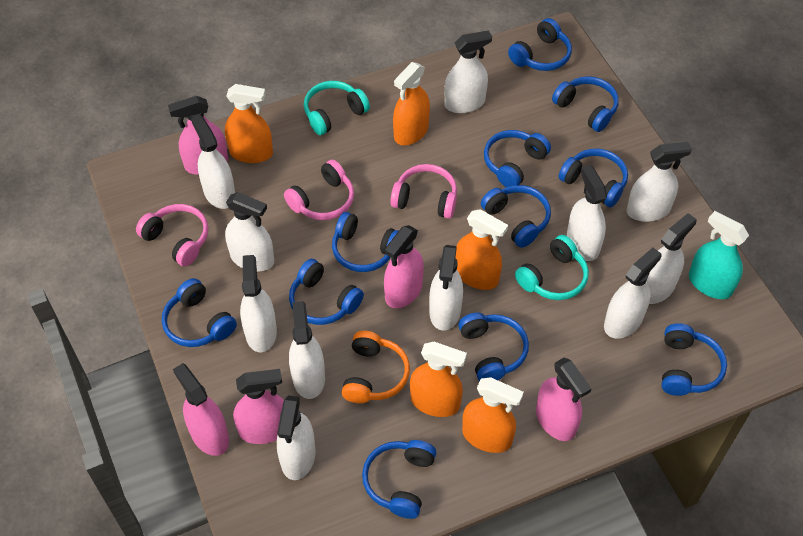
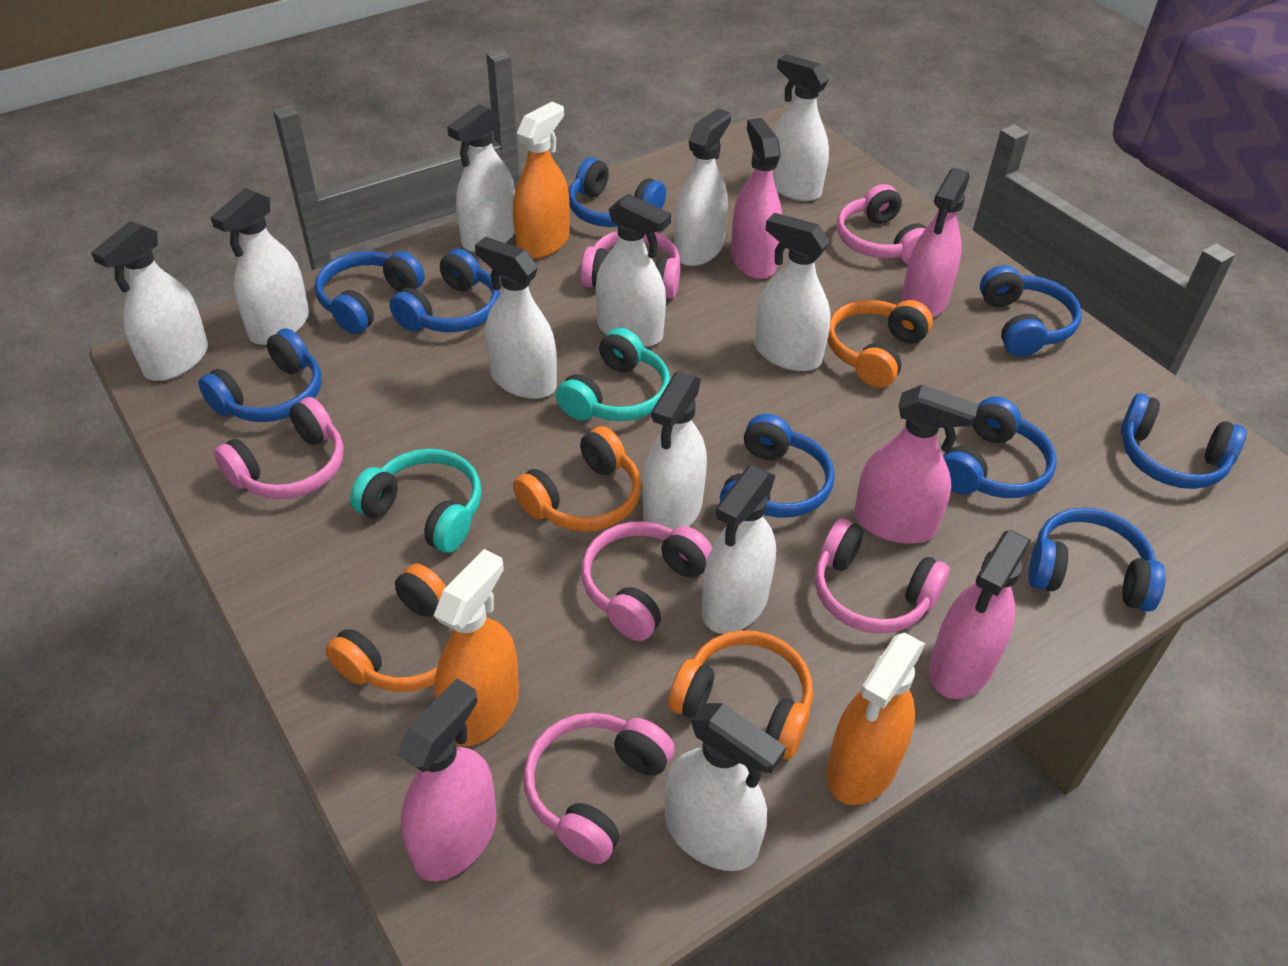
blue headphones: 11 -> 9
orange headphones: 1 -> 4
orange spray bottle: 5 -> 3
pink headphones: 3 -> 6
turquoise spray bottle: 1 -> 0

